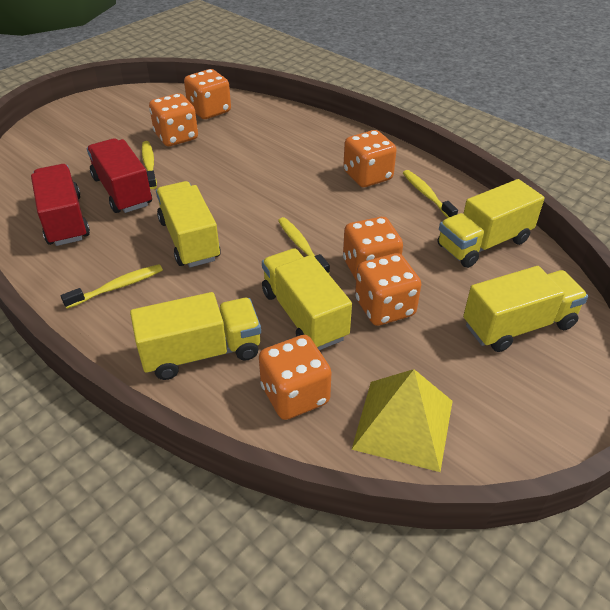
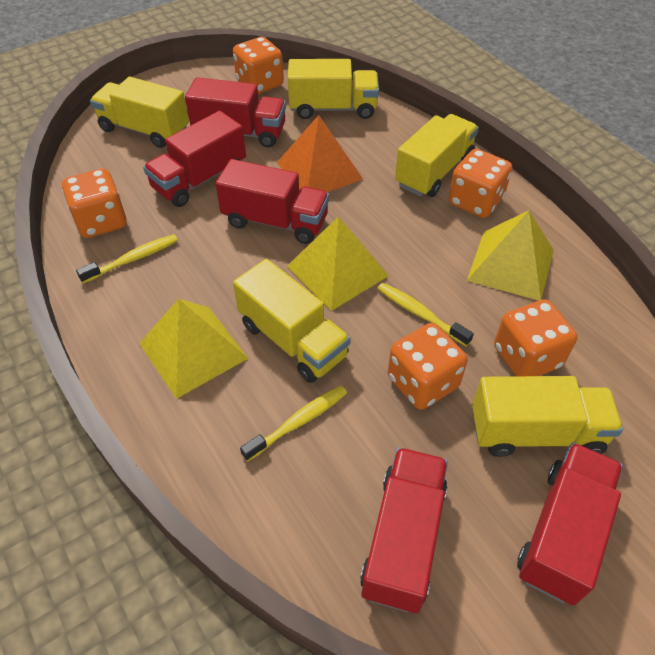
orange dice: 6 -> 5
orange pyramid: 0 -> 1
red truck: 2 -> 5
yellow pyramid: 1 -> 3
yellow toothbrush: 4 -> 3

